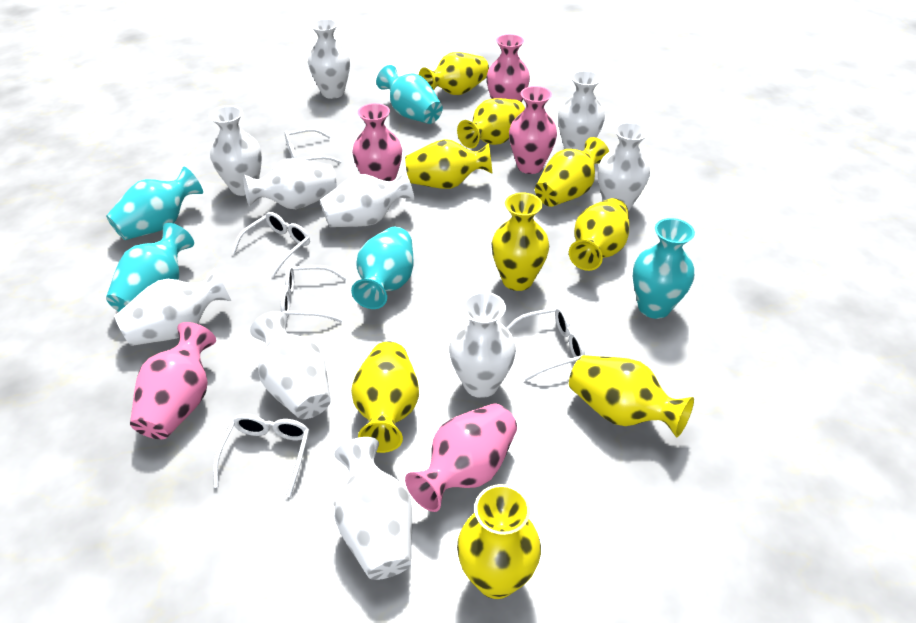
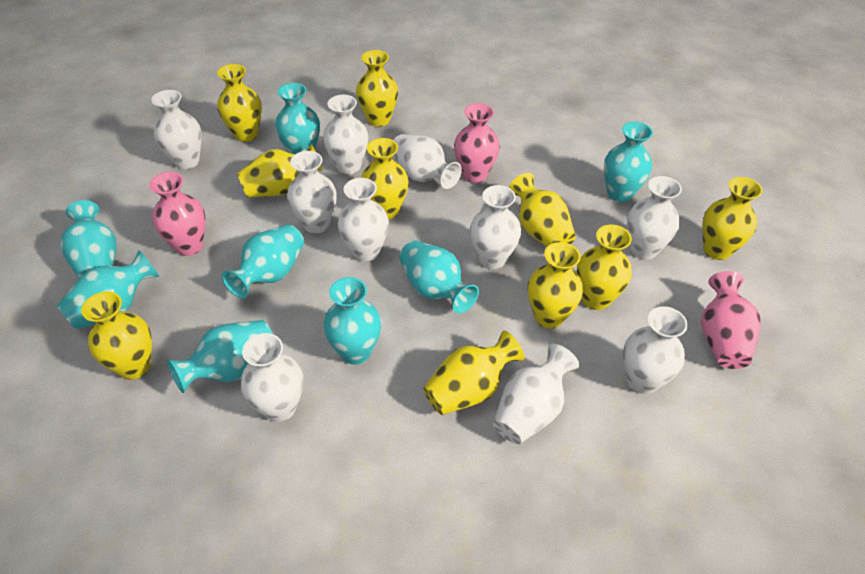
pink vase: 5 -> 3
turquoise vase: 5 -> 8
white glasses: 5 -> 0
yellow vase: 9 -> 10

